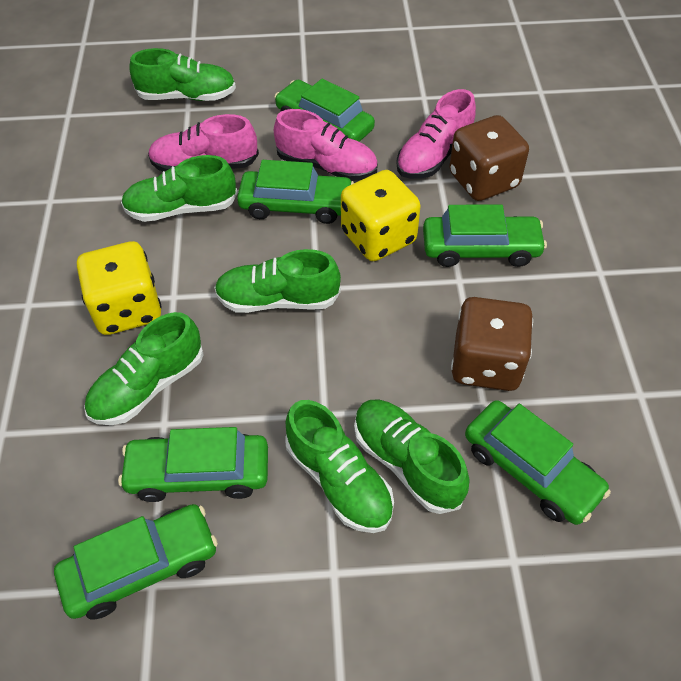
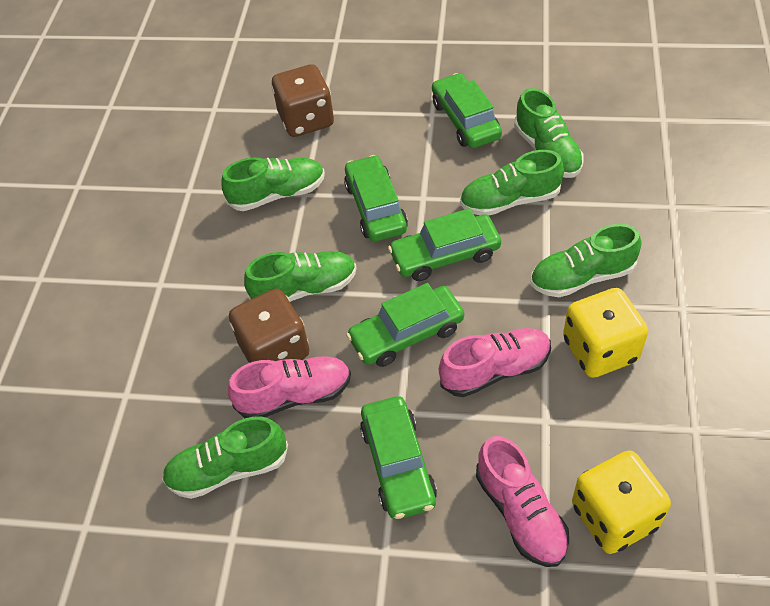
green car: 6 -> 5

